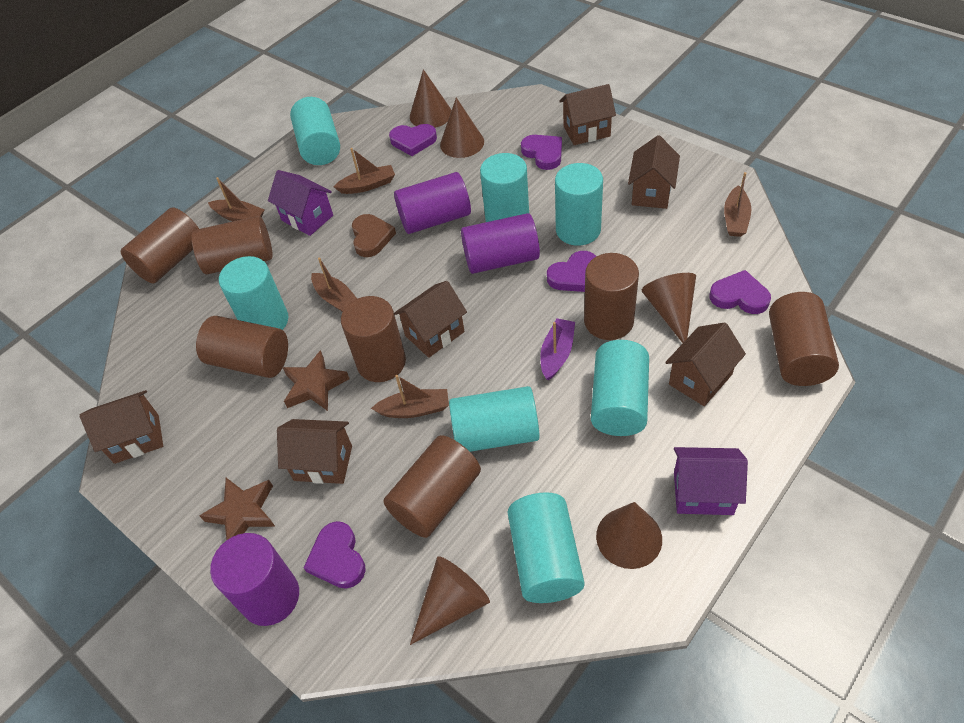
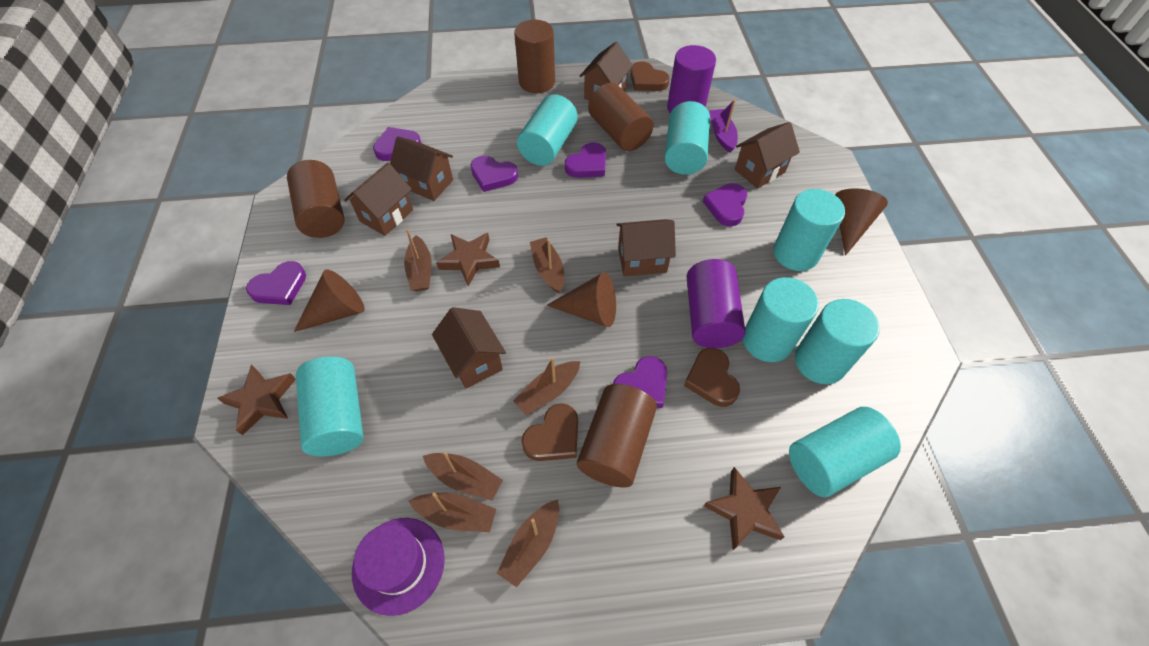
brown boat: 5 -> 6
brown cone: 5 -> 3
brown cylinder: 7 -> 4
brown heart: 1 -> 3
brown star: 2 -> 3
purple cylinder: 3 -> 2
purple hat: 0 -> 1
purple heart: 5 -> 6
purple house: 2 -> 0

